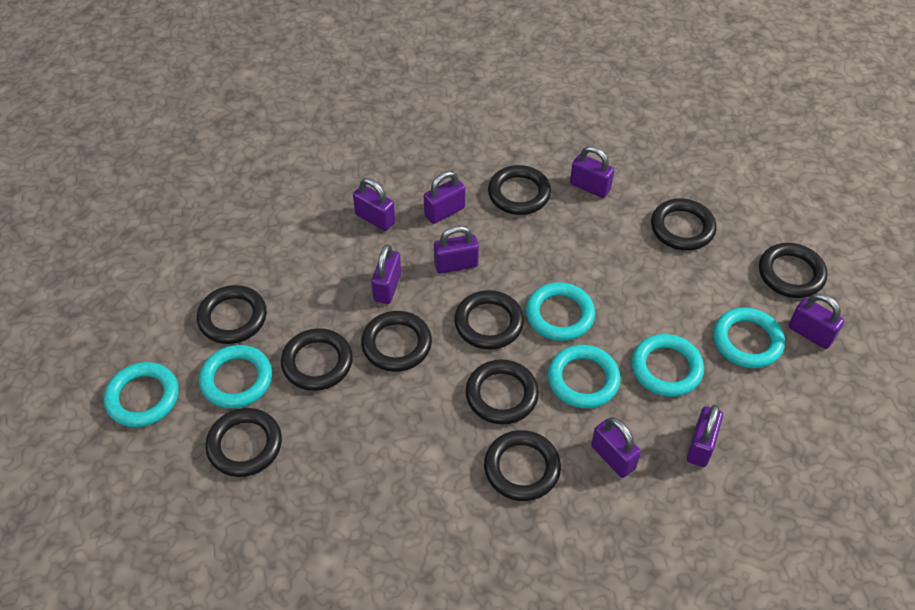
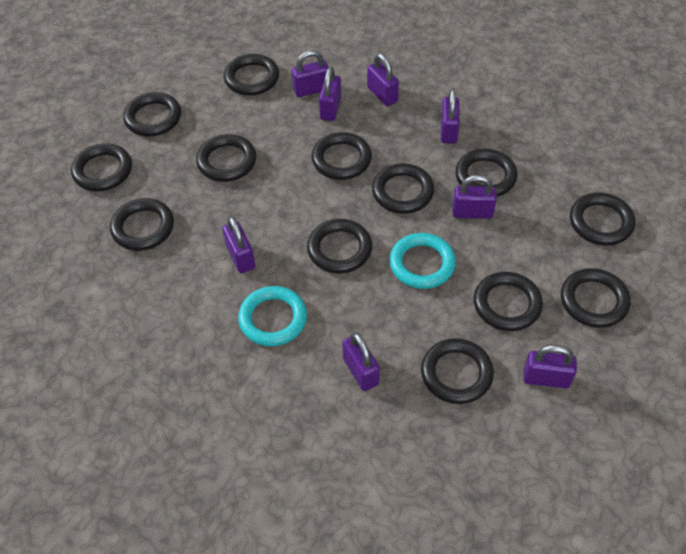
black ring: 10 -> 13
turquoise ring: 6 -> 2

